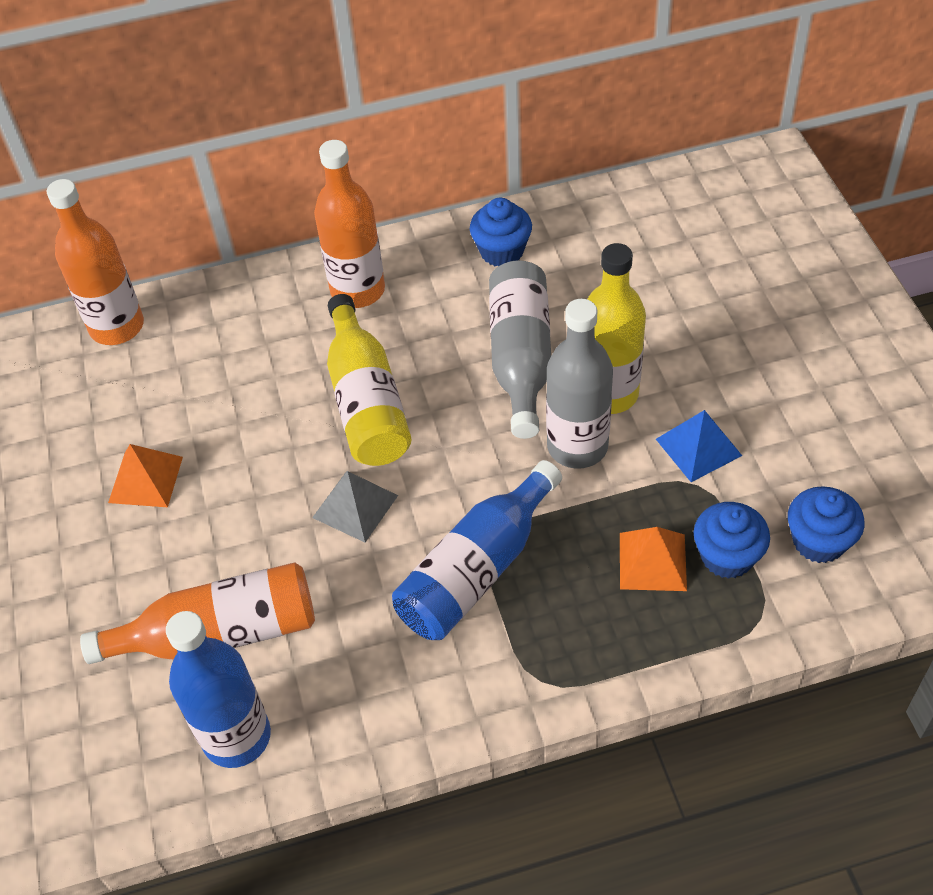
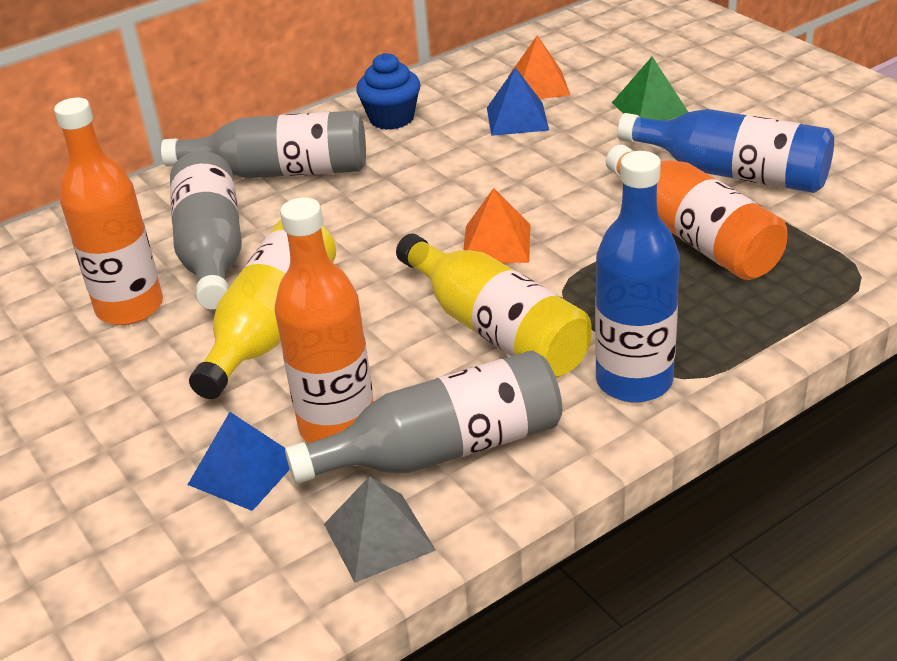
blue cupcake: 3 -> 1
blue pyramid: 1 -> 2
green pyramid: 0 -> 1
grey bottle: 2 -> 3

